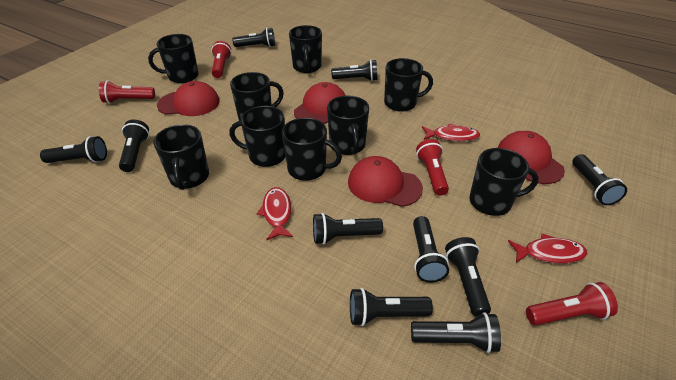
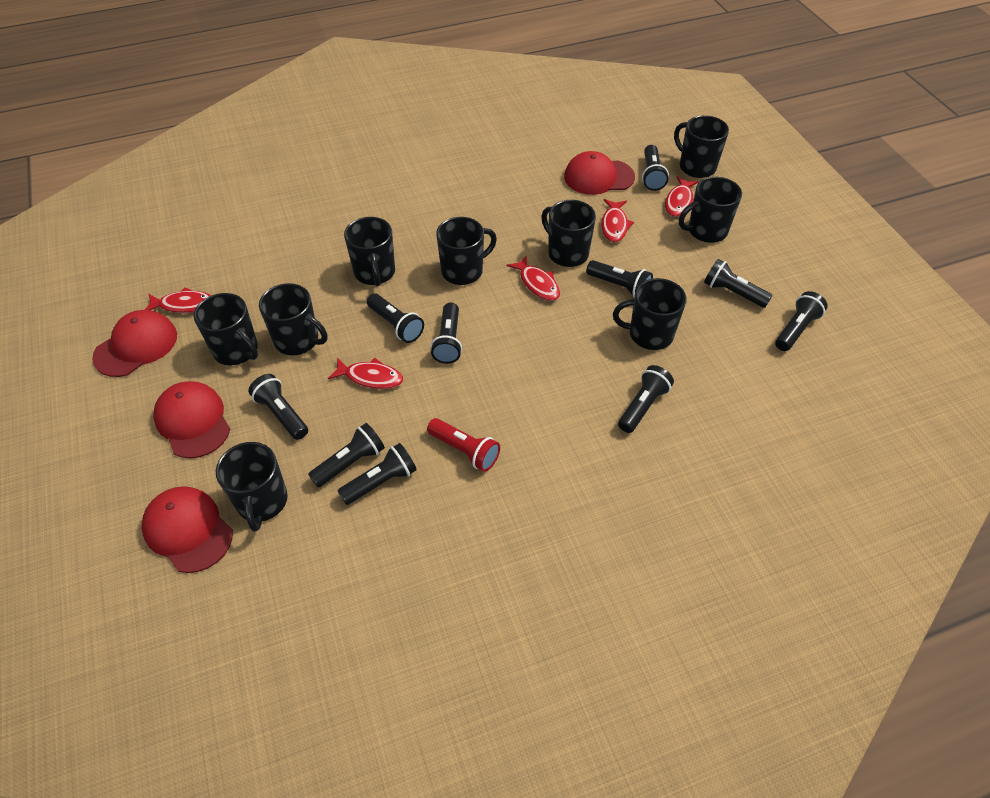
red fish: 3 -> 5
red flashlight: 4 -> 1

